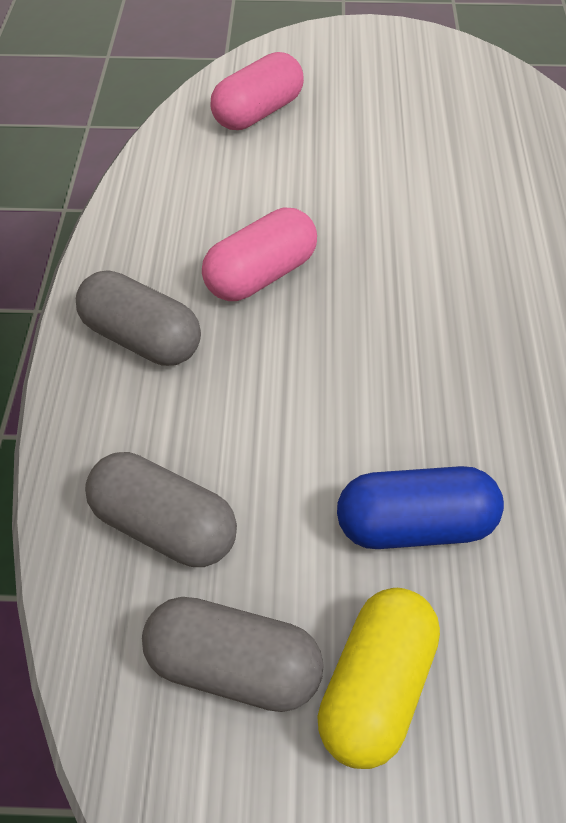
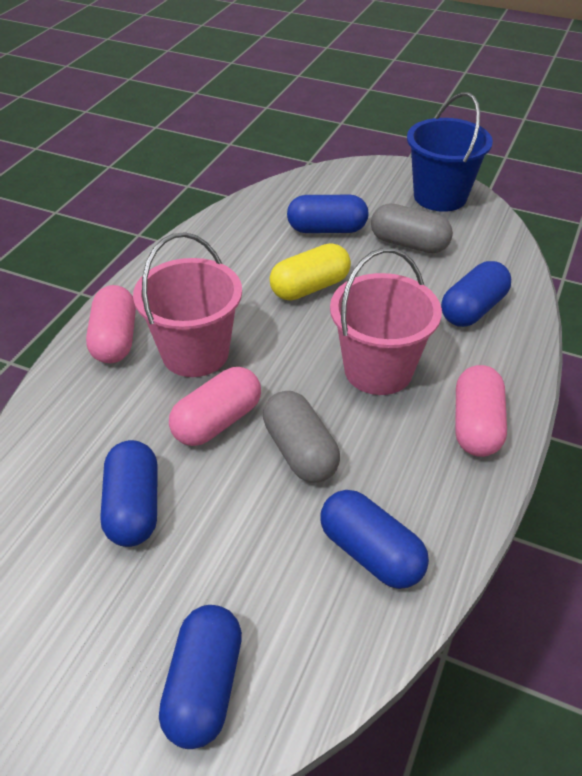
blue bucket: 0 -> 1
blue capsule: 1 -> 5
grey capsule: 3 -> 2
pink bucket: 0 -> 2
pink capsule: 2 -> 3

